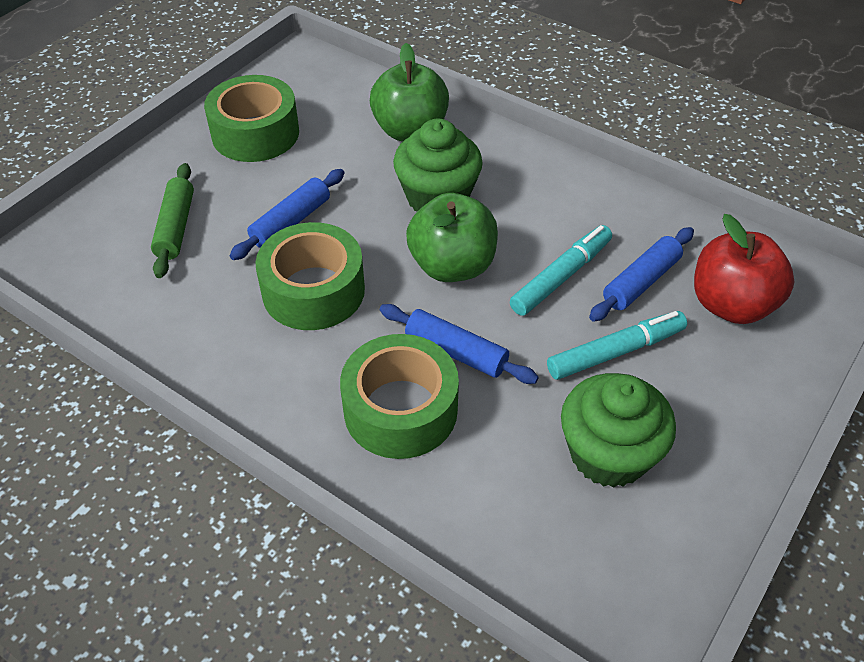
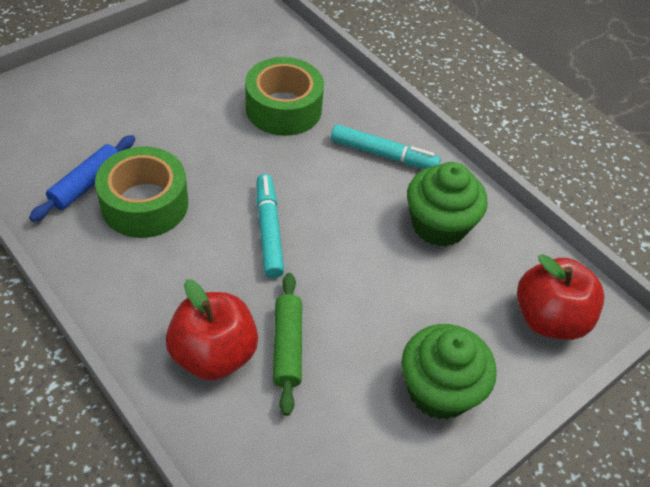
blue rolling pin: 3 -> 1
green apple: 2 -> 0
green tape: 3 -> 2
red apple: 1 -> 2

